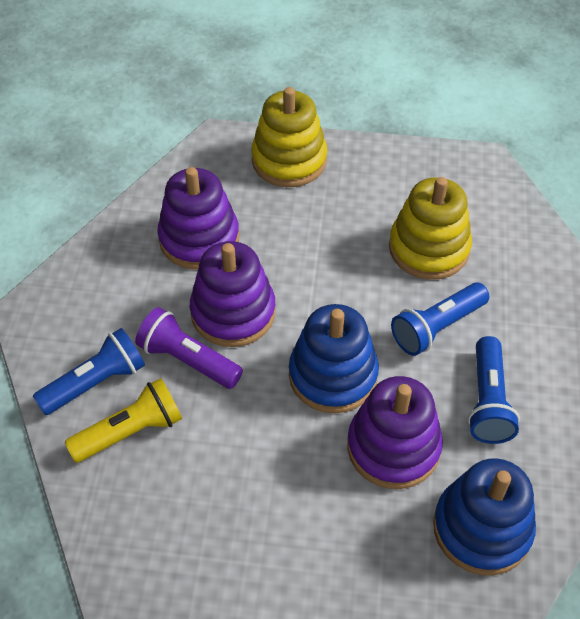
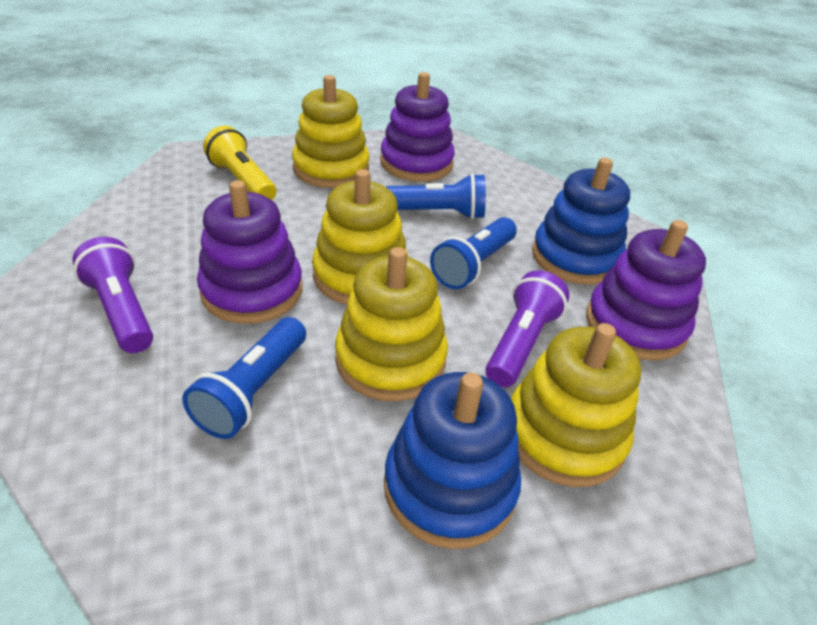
purple flashlight: 1 -> 2
yellow stacking toy: 2 -> 4

